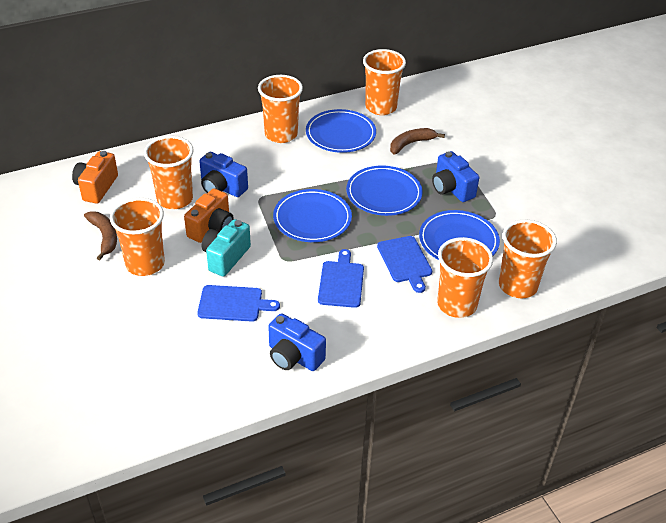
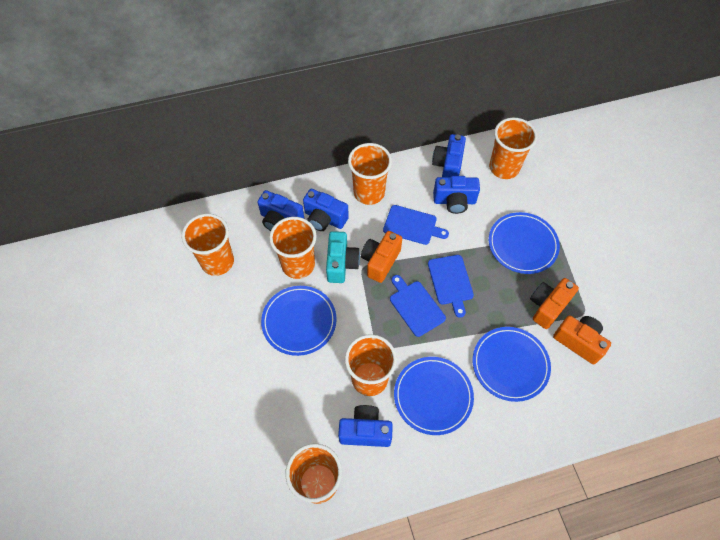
blue camera: 3 -> 5
brown banana: 2 -> 0
orange camera: 2 -> 3

